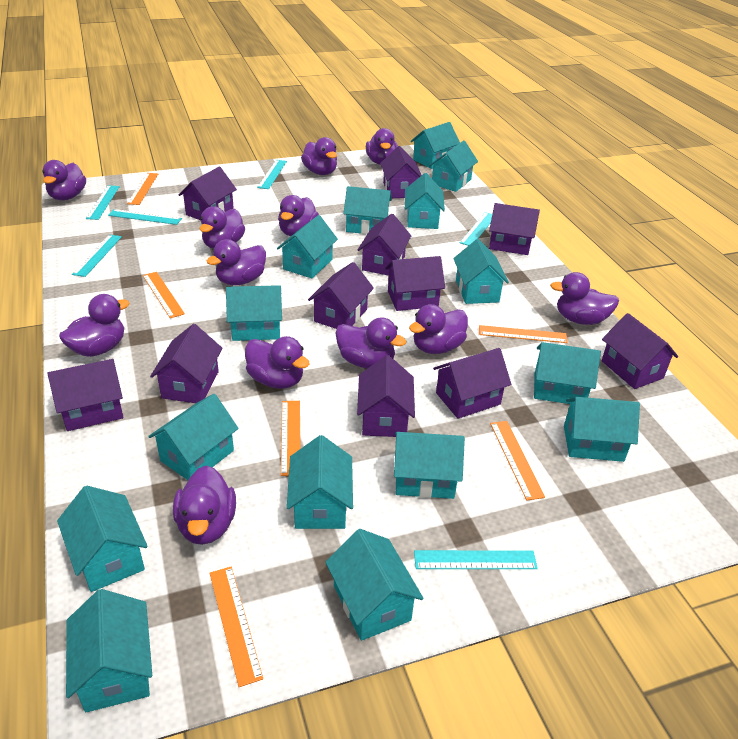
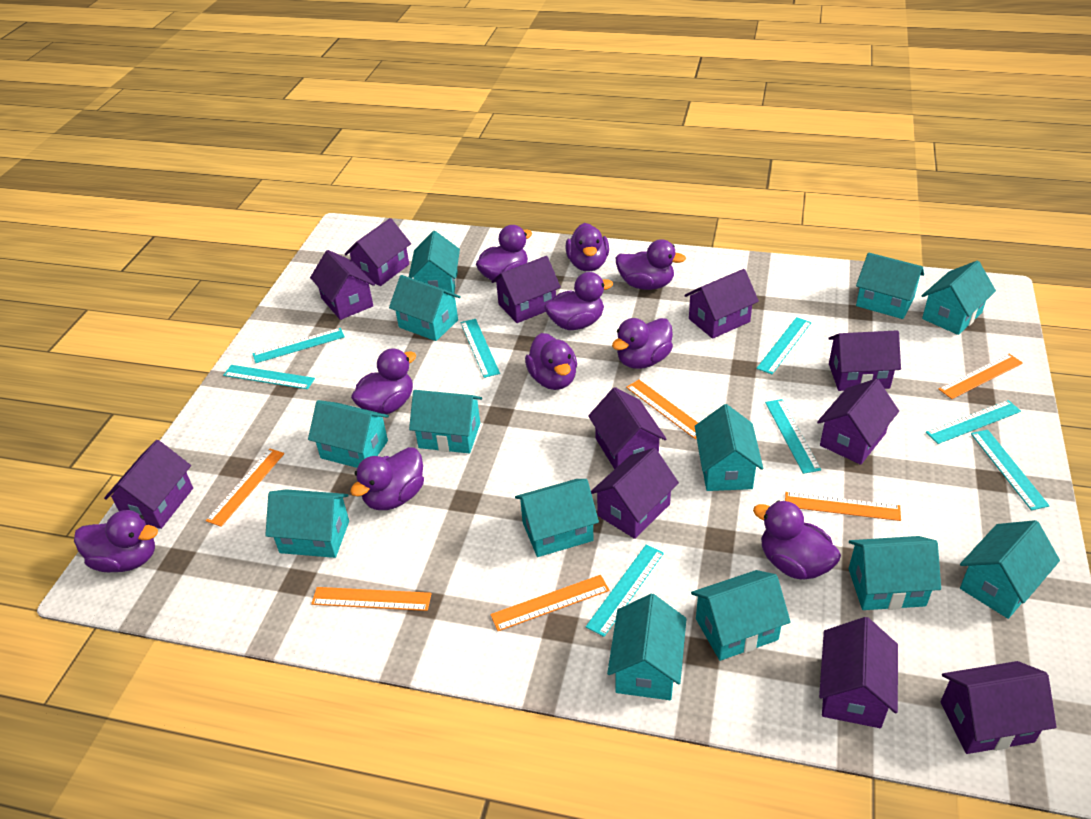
purple duck: 12 -> 10
turquoise house: 15 -> 13
turquoise ruler: 6 -> 8

